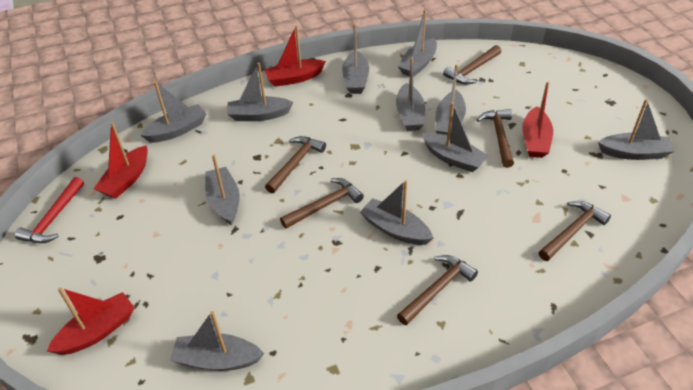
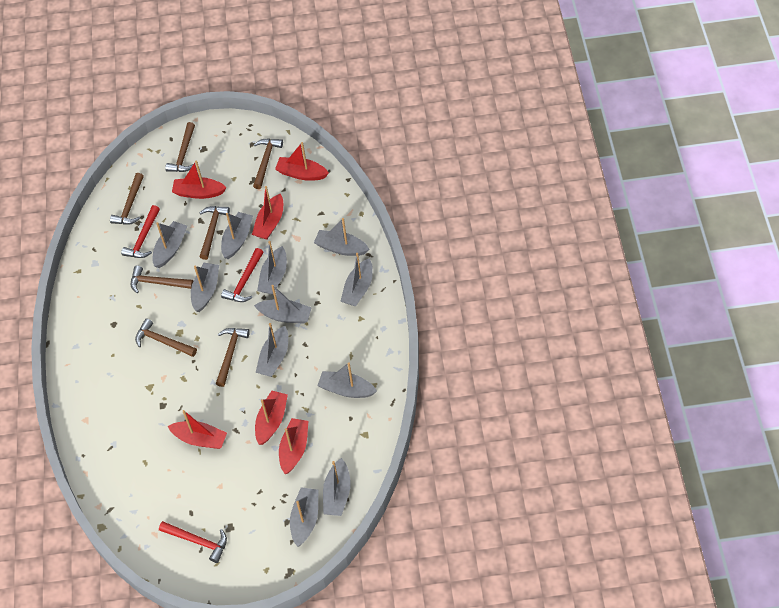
brown hammer: 6 -> 7
red boat: 4 -> 6
red hammer: 1 -> 3

